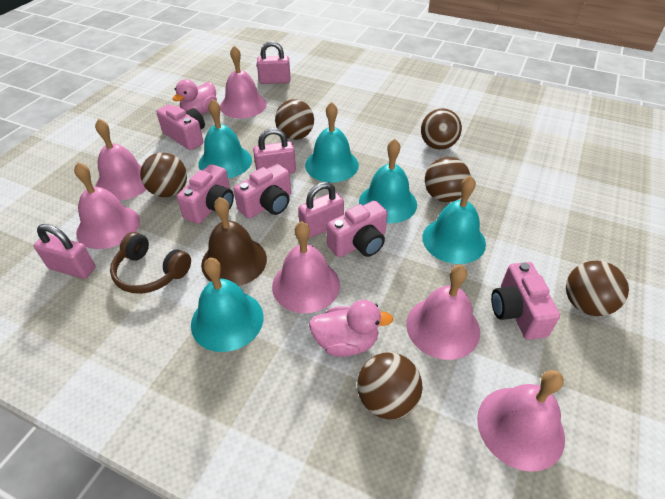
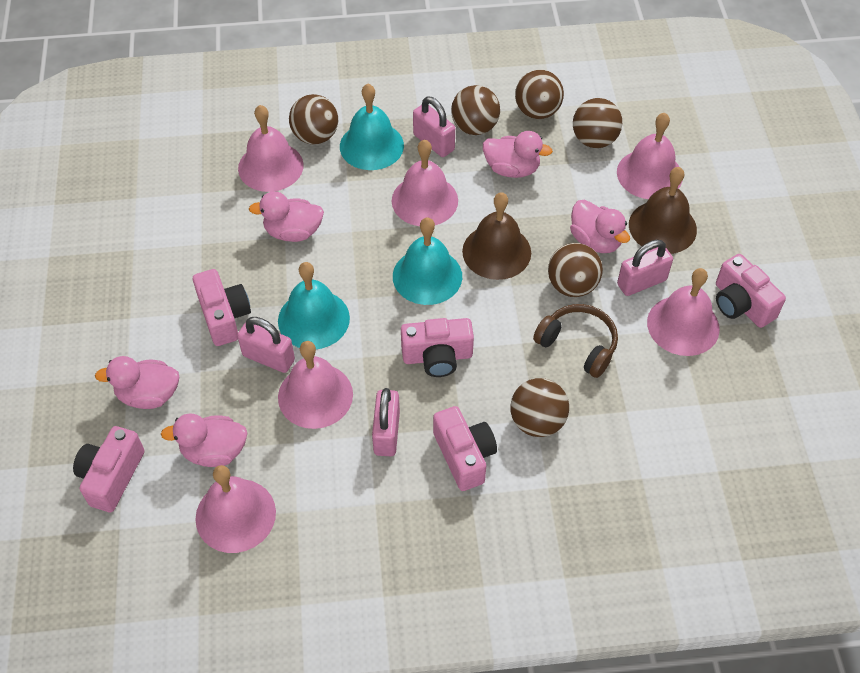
brown bell: 1 -> 2
pink duck: 2 -> 5
turquoise bell: 5 -> 3

